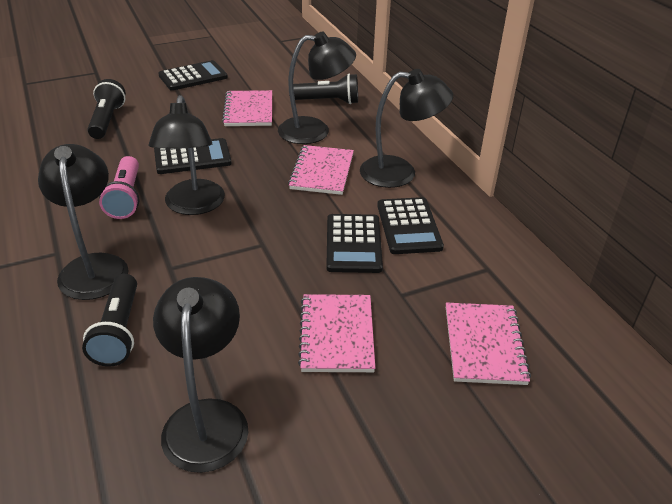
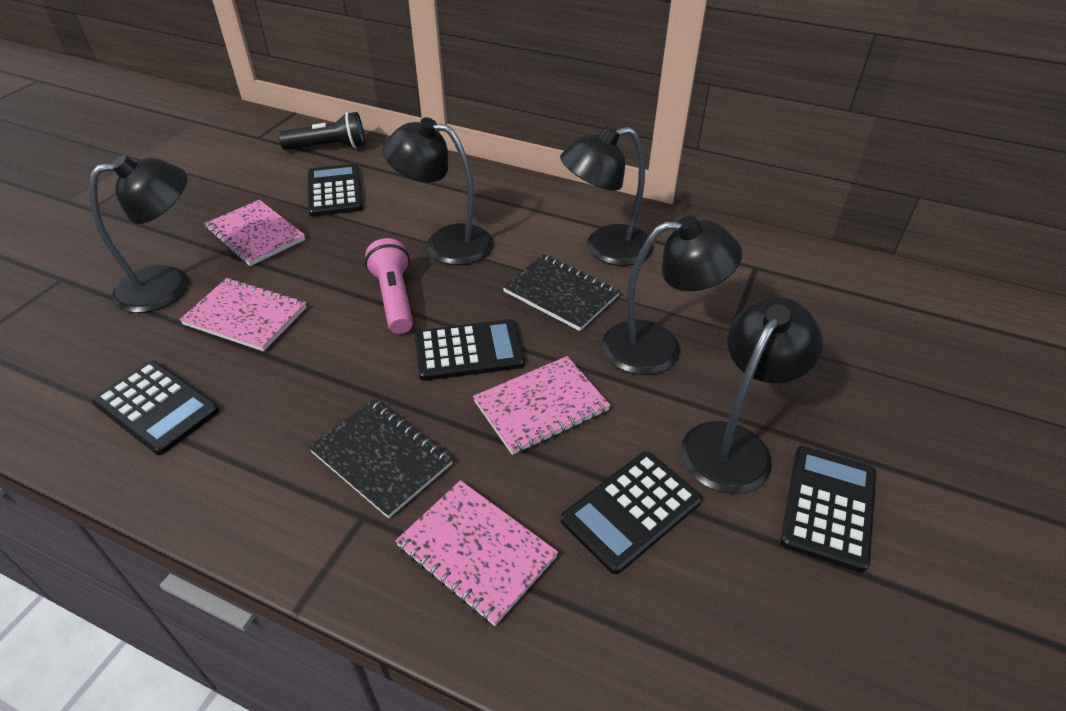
black calculator: 4 -> 5
black flashlight: 3 -> 1
black notebook: 0 -> 2

